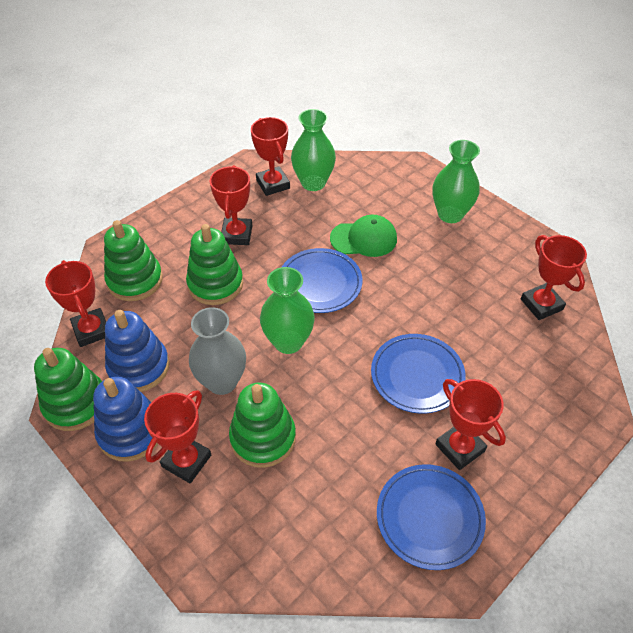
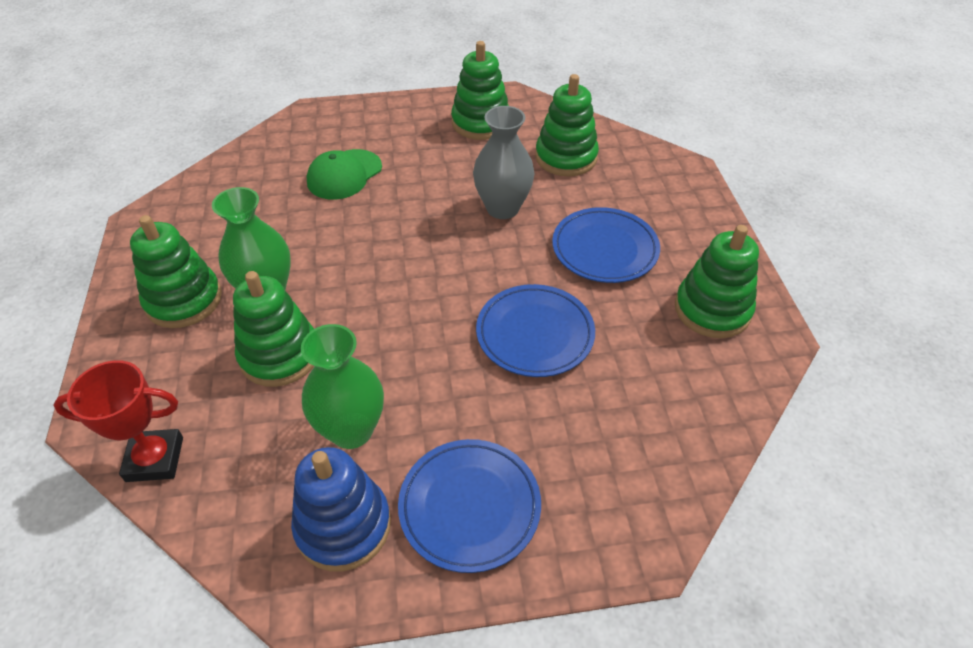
blue stacking toy: 2 -> 1
green stacking toy: 4 -> 5
green vase: 3 -> 2
red trophy: 6 -> 1

